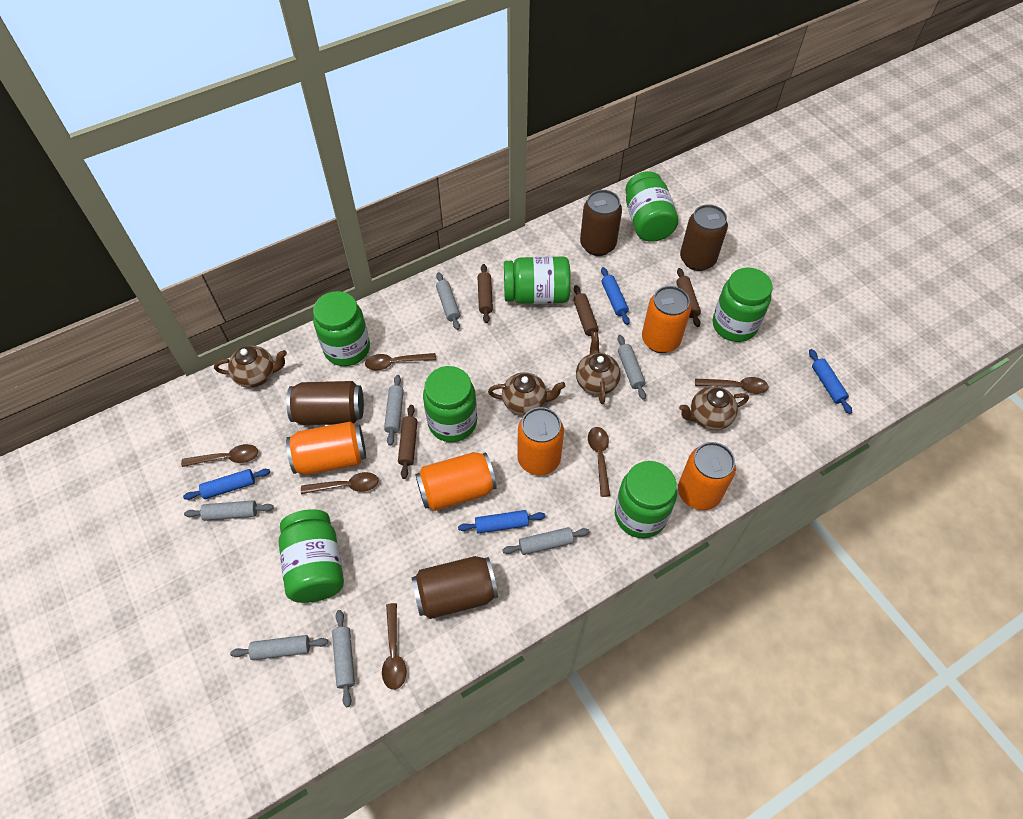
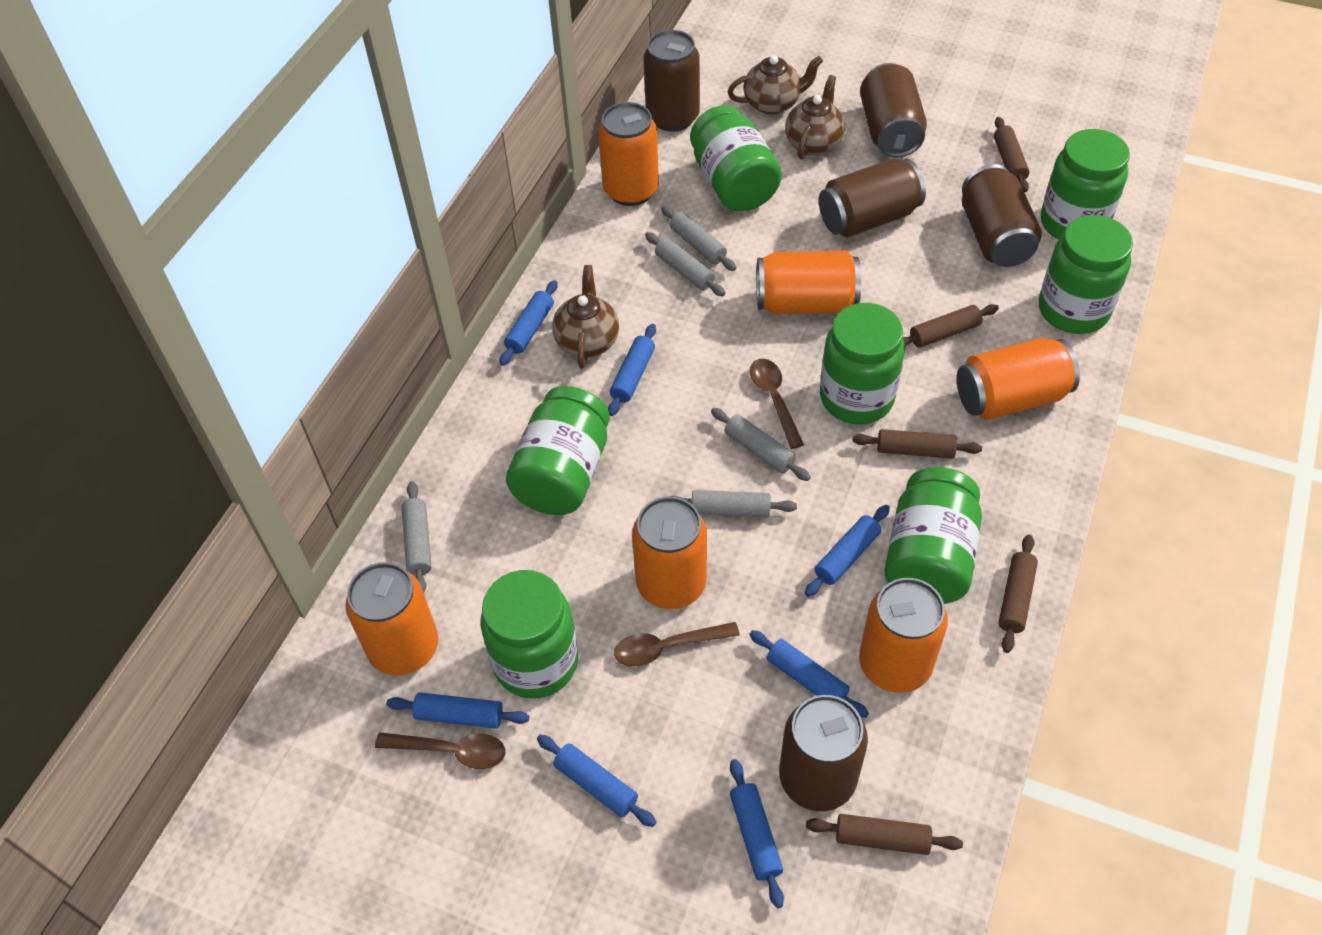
blue rolling pin: 4 -> 7
brown can: 4 -> 5
brown rolling pin: 4 -> 5
brown spoon: 6 -> 3
brown teapot: 4 -> 3
grey rolling pin: 7 -> 5
orange can: 5 -> 6

